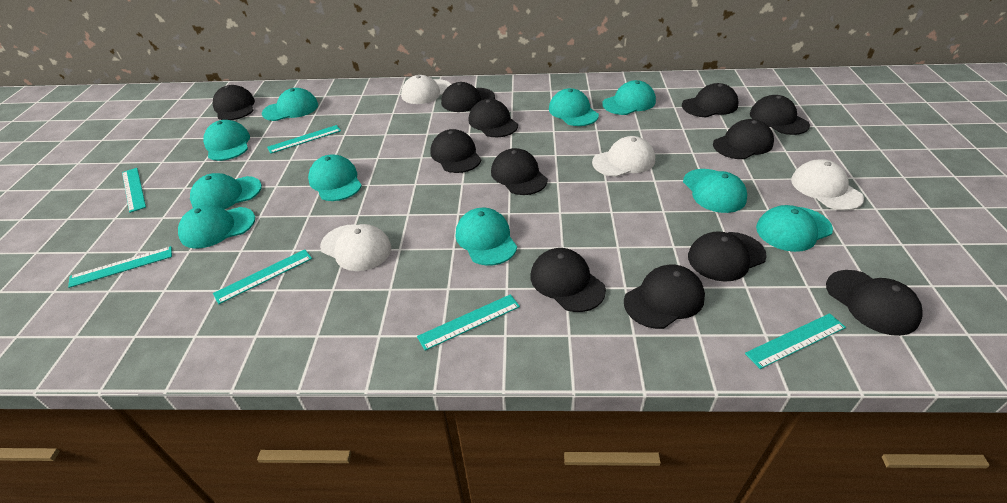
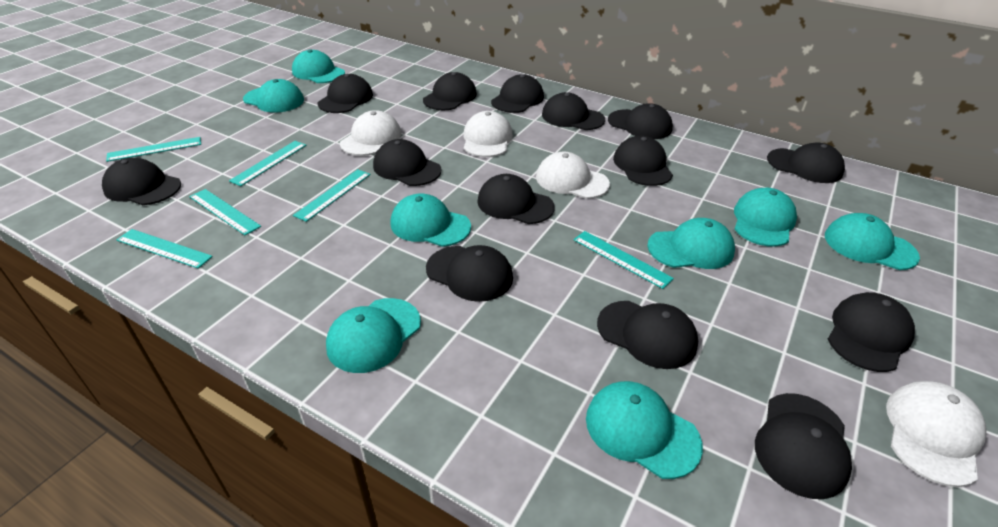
black cap: 12 -> 14
turquoise cap: 10 -> 8

